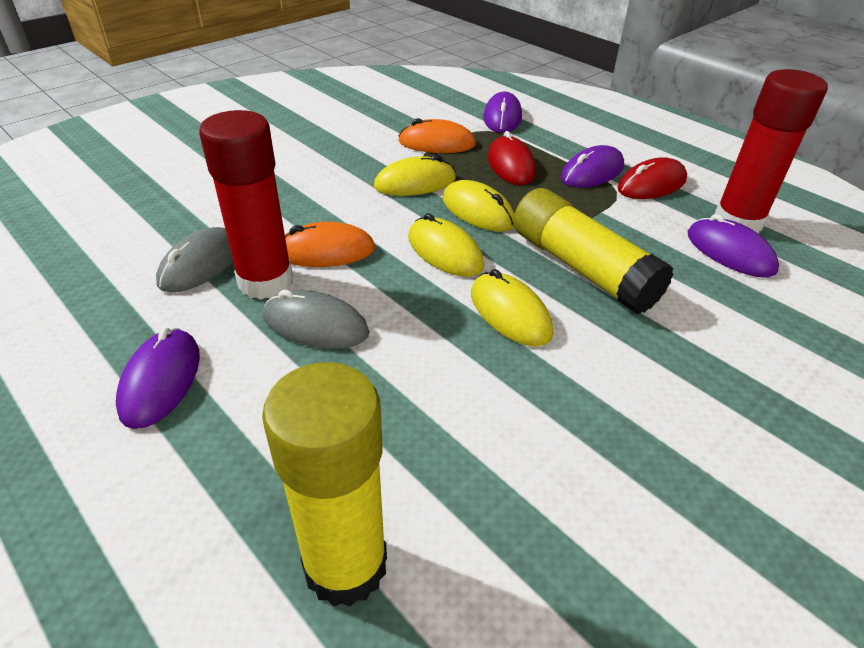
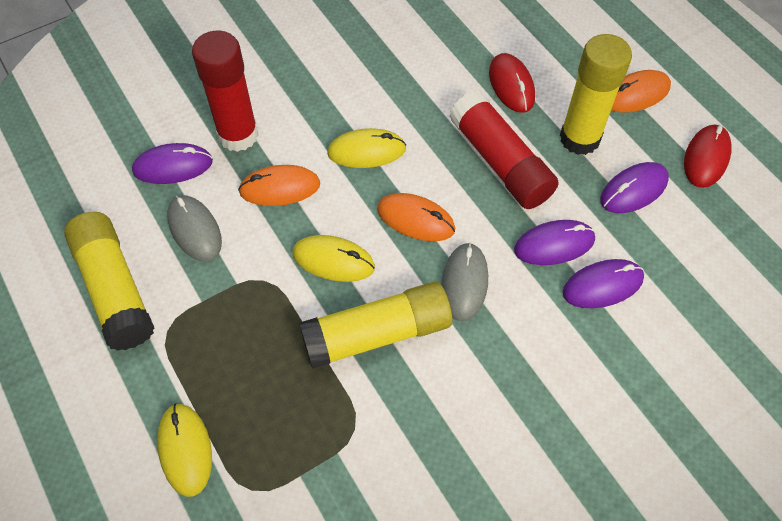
orange mouse: 2 -> 3
yellow glue stick: 2 -> 3
yellow mouse: 4 -> 3

